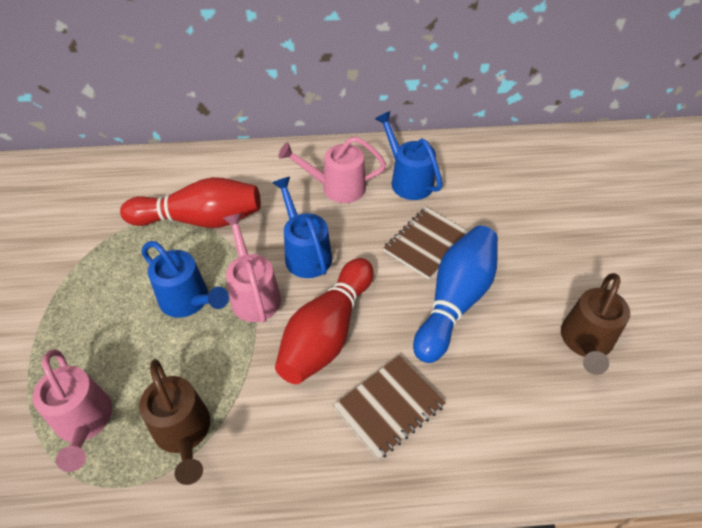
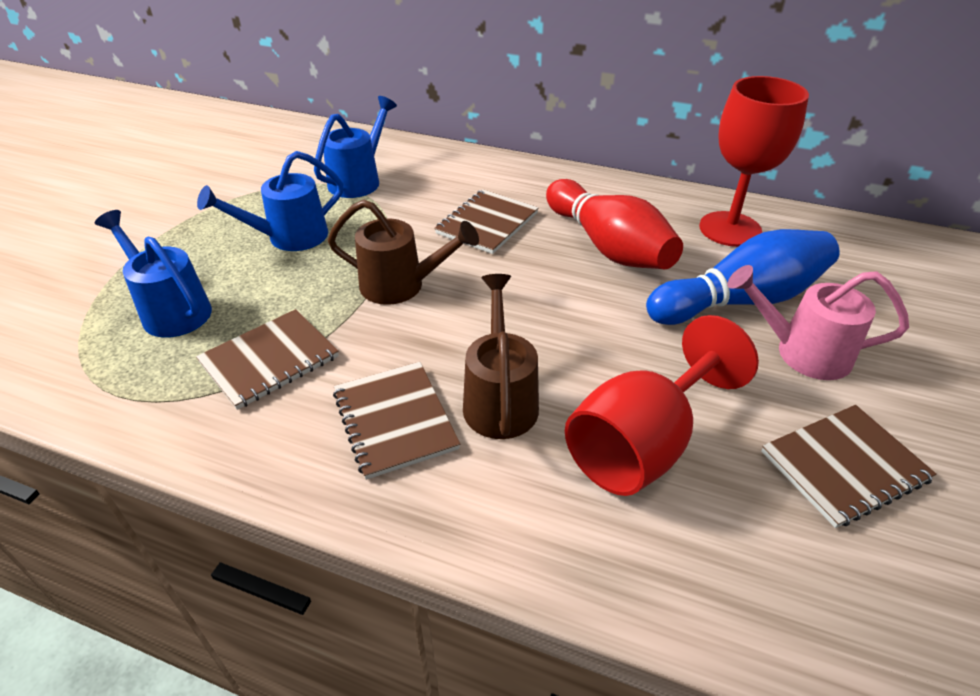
brown notebook: 2 -> 4
pink watering can: 3 -> 1
red bowling pin: 2 -> 1
red goblet: 0 -> 2

